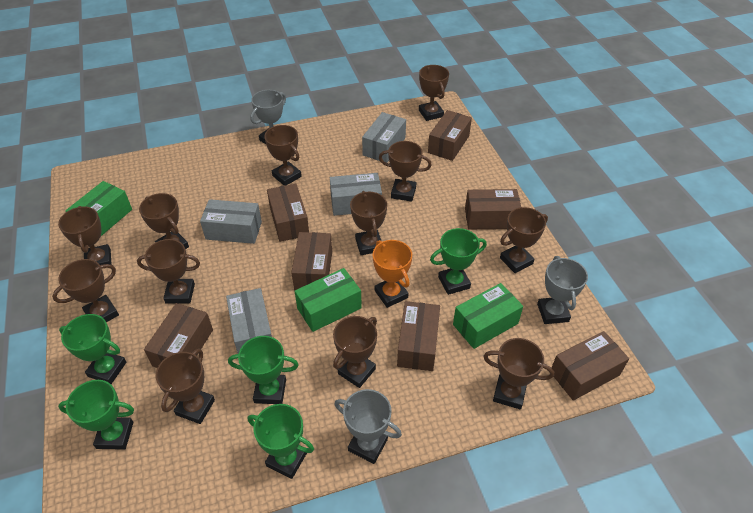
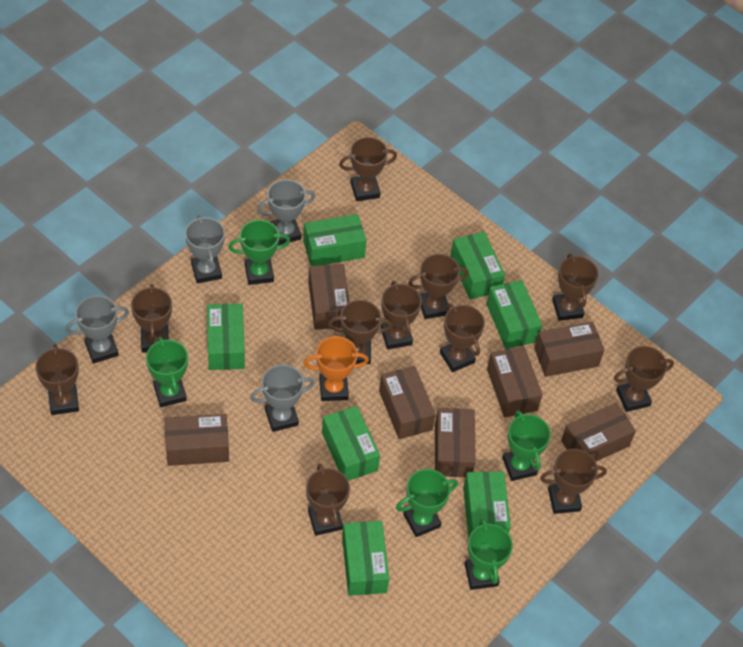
brown trophy: 12 -> 11
green box: 3 -> 7
grey box: 4 -> 0
grey trophy: 3 -> 4

